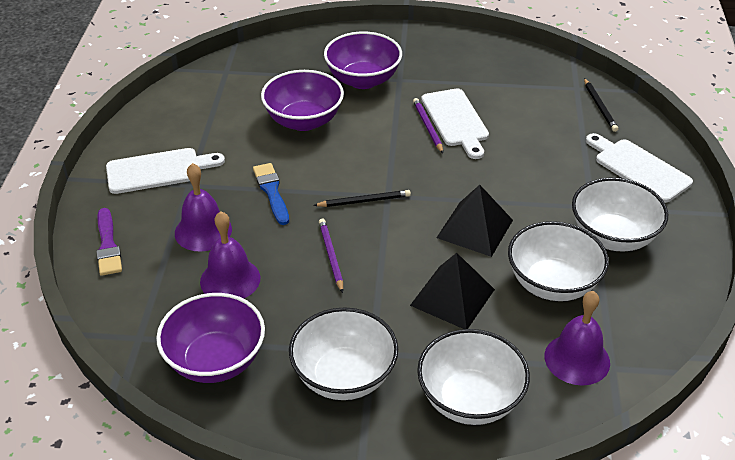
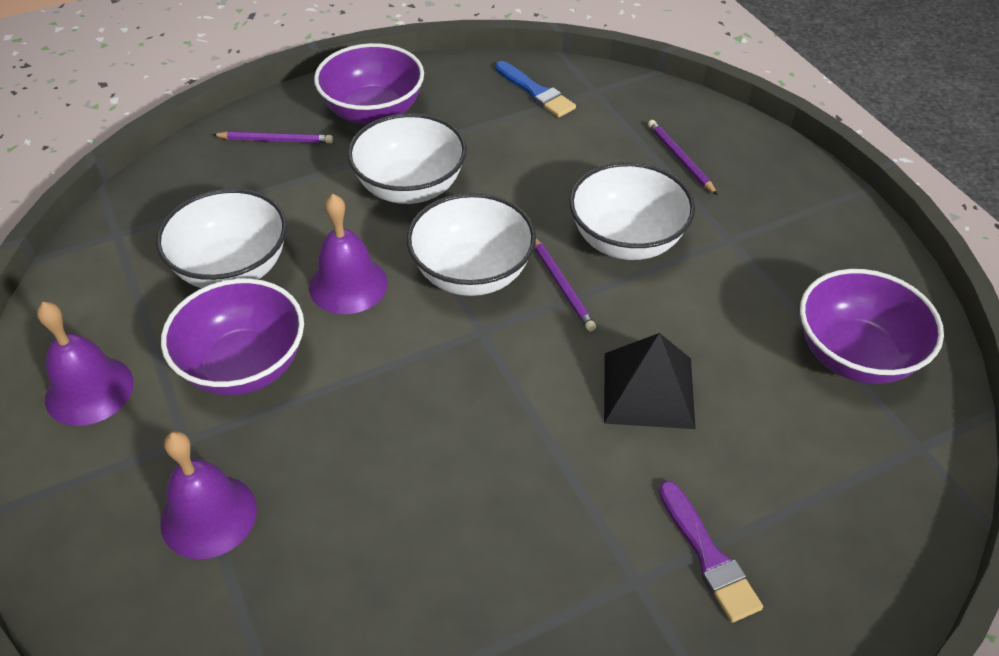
black pencil: 2 -> 0
black pyramid: 2 -> 1
purple pencil: 2 -> 3
white cutting board: 3 -> 0

